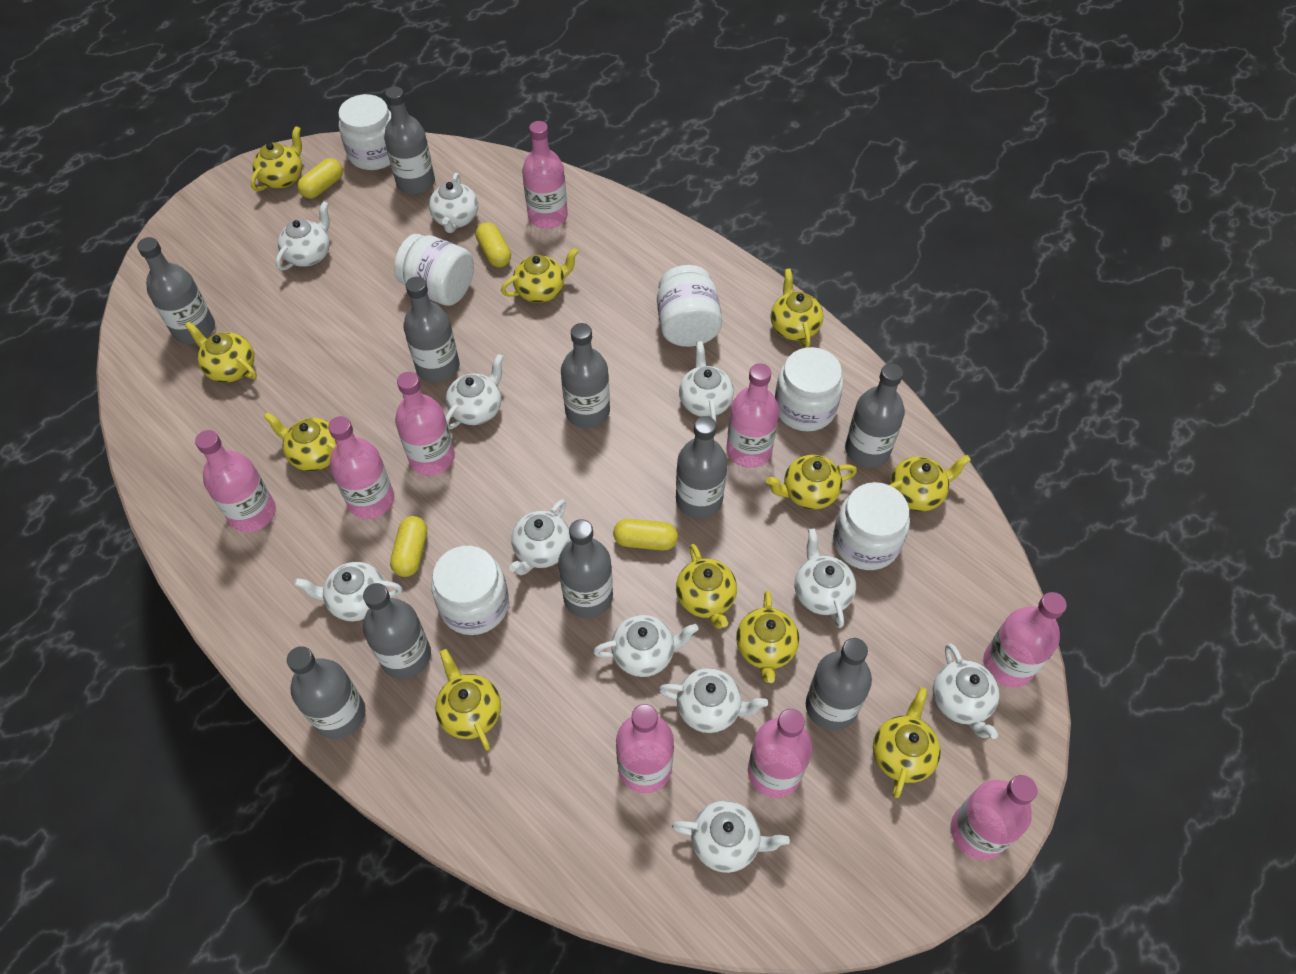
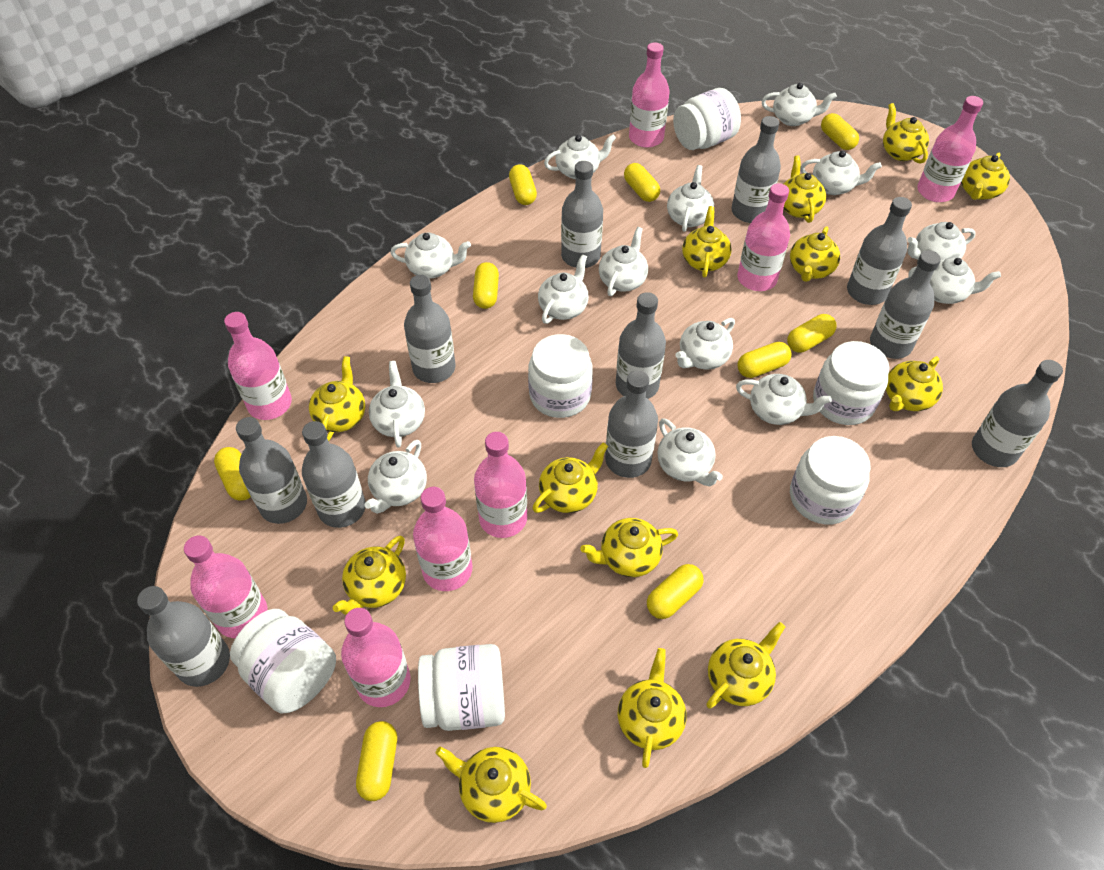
grey bottle: 10 -> 11
pink bottle: 9 -> 8
white teapot: 11 -> 14
yellow capsule: 4 -> 9
yellow teapot: 11 -> 13

